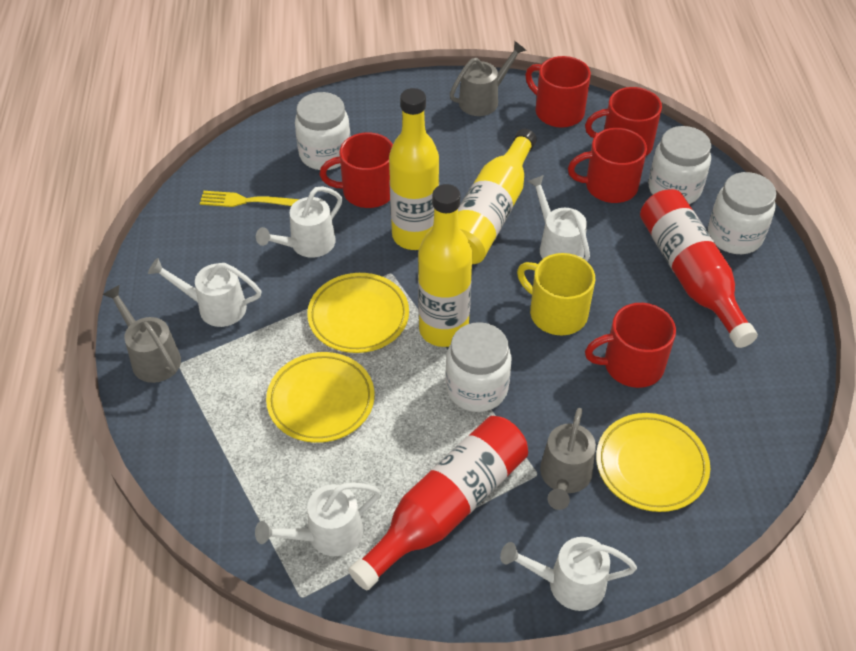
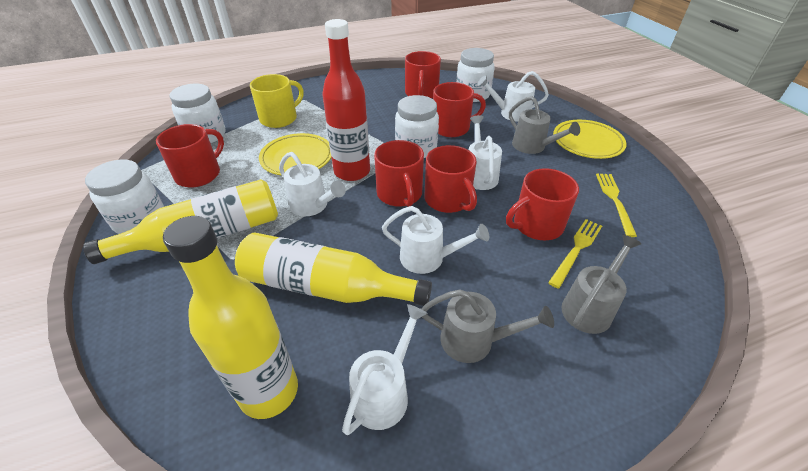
red bottle: 2 -> 1
red mug: 5 -> 6
yellow fork: 1 -> 2
yellow plate: 3 -> 2

